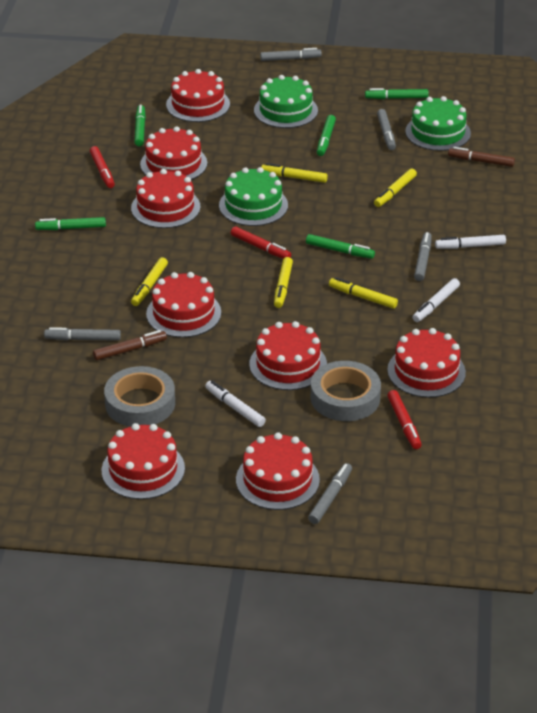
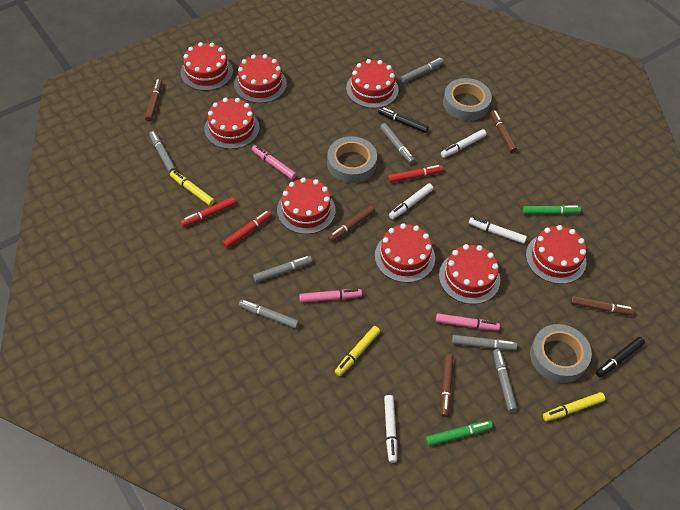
black marker: 0 -> 2
brown marker: 2 -> 5
green cake: 3 -> 0
green marker: 5 -> 2
grey marker: 5 -> 7
grey tape: 2 -> 3
pink marker: 0 -> 3
white marker: 3 -> 4
yellow marker: 5 -> 3

